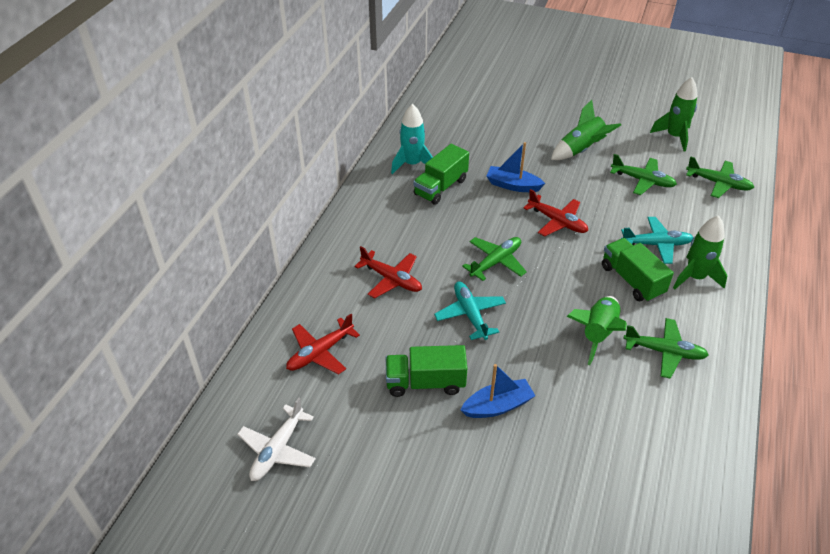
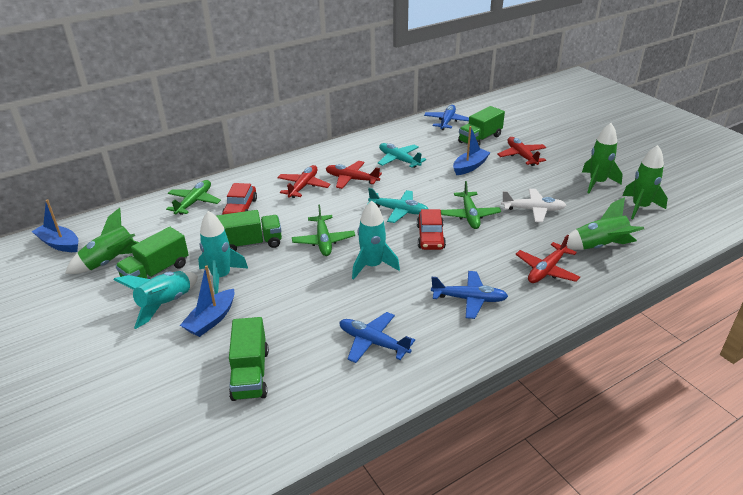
blue boat: 2 -> 3
blue plane: 0 -> 3
green plane: 4 -> 3
green truck: 3 -> 4
red car: 0 -> 2
red plane: 3 -> 4
turquoise rocket: 1 -> 3

